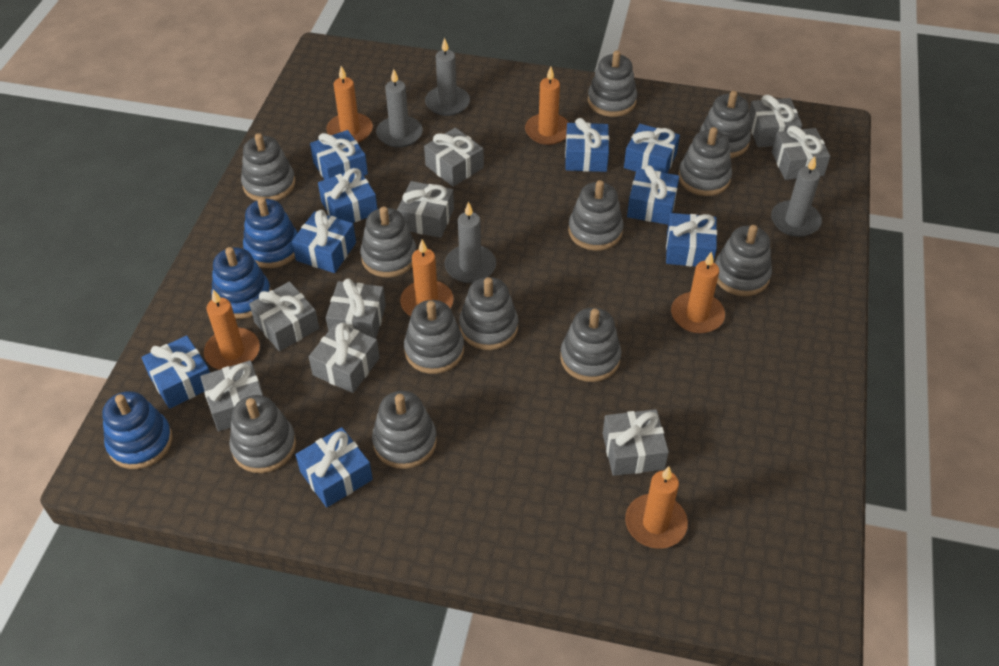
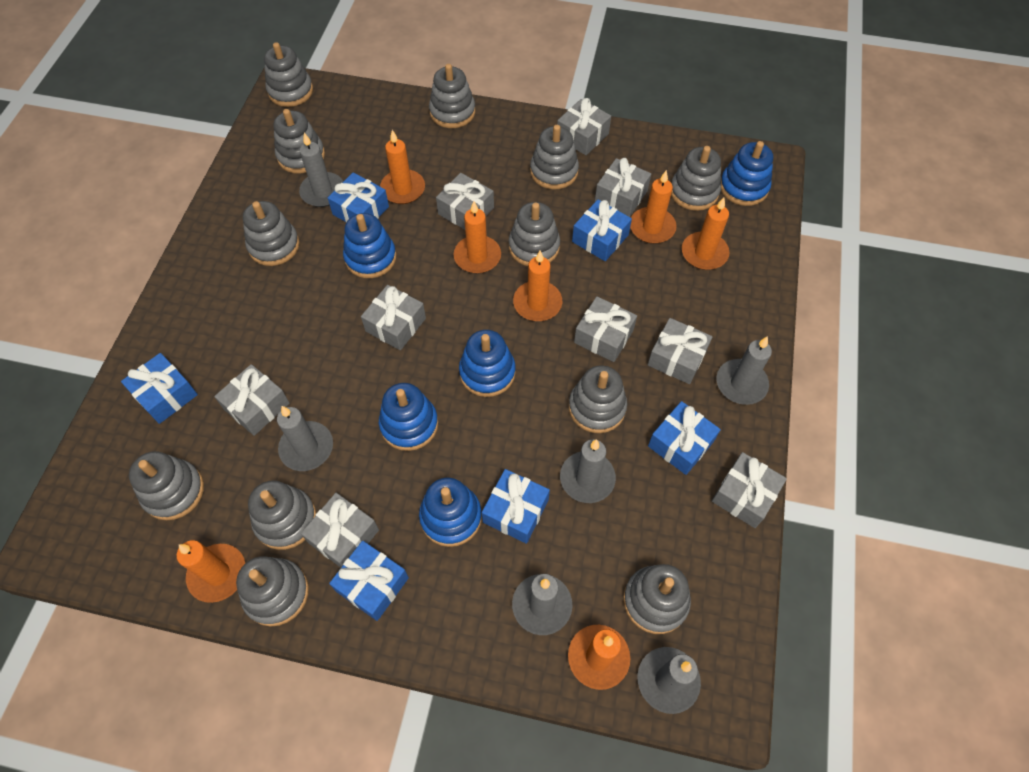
blue gift: 9 -> 6
blue stacking toy: 3 -> 5
grey candle: 4 -> 6
orange candle: 6 -> 7

